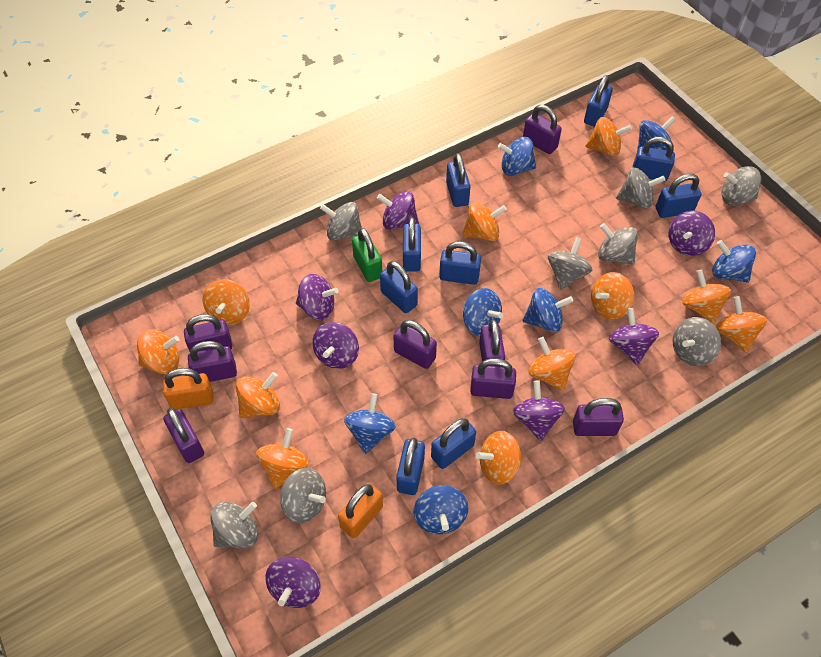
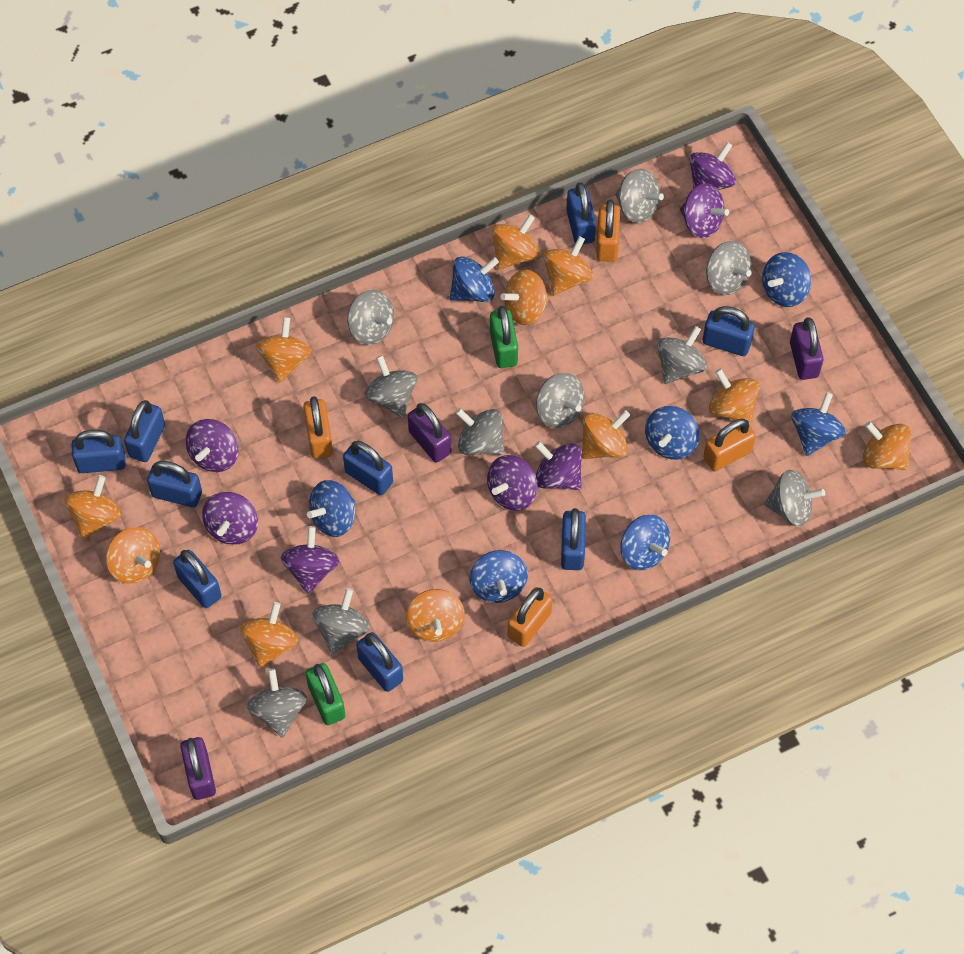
green padlock: 1 -> 2
grey spinning top: 8 -> 10
orange padlock: 2 -> 4
purple padlock: 8 -> 3

